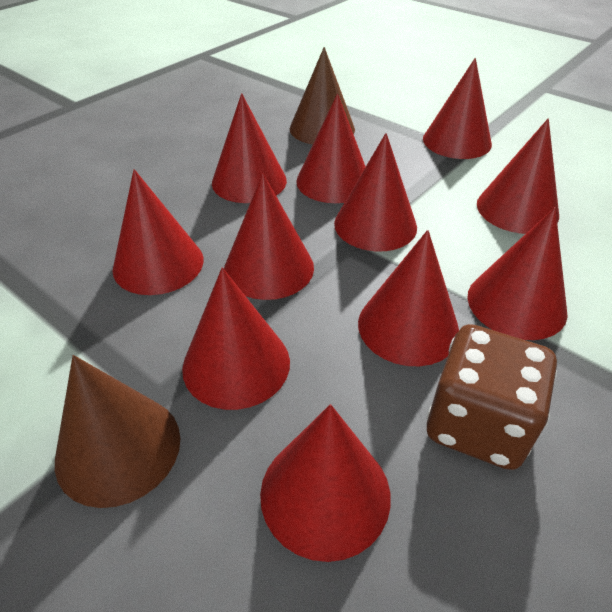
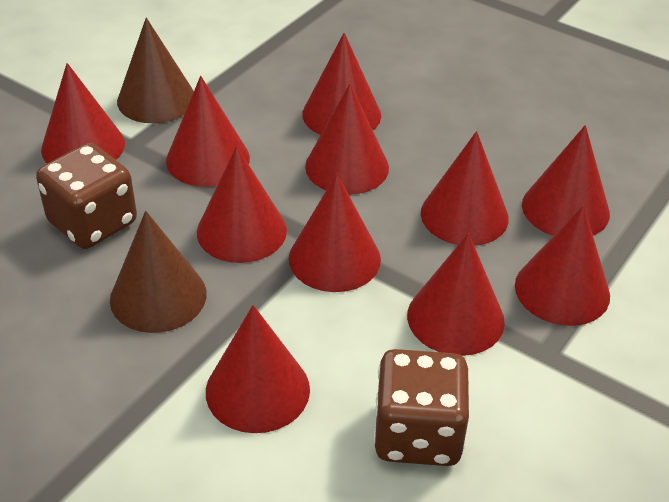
brown dice: 1 -> 2

